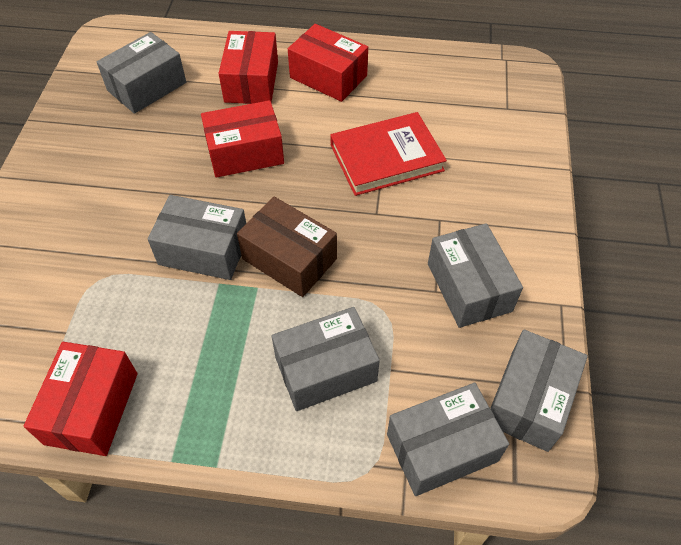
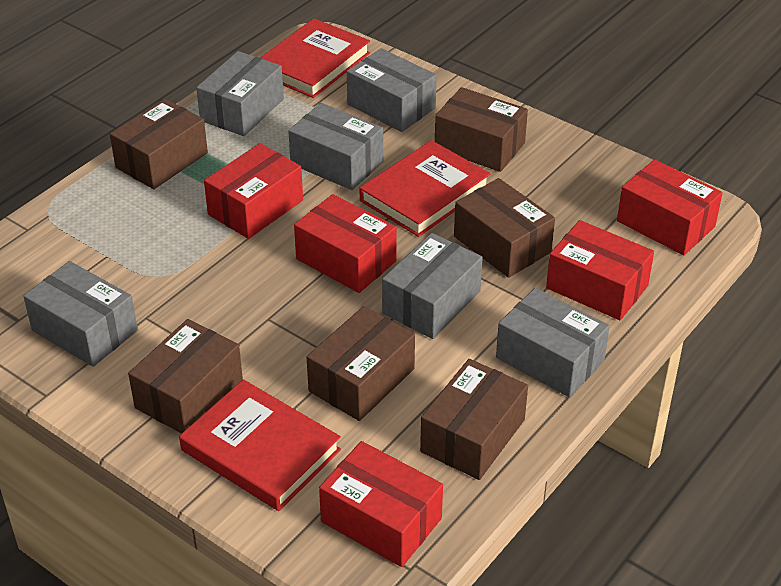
brown box: 1 -> 6
red book: 1 -> 3
red box: 4 -> 5

